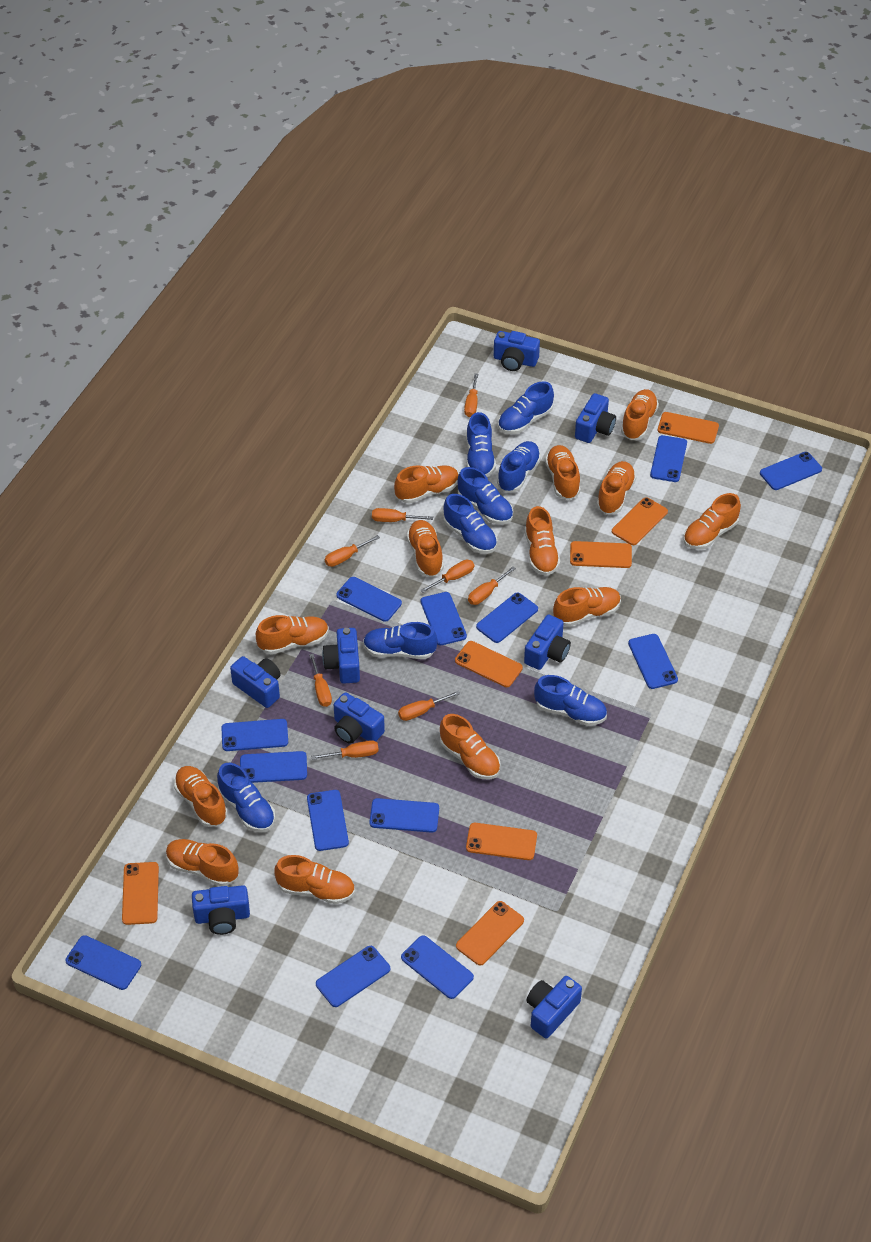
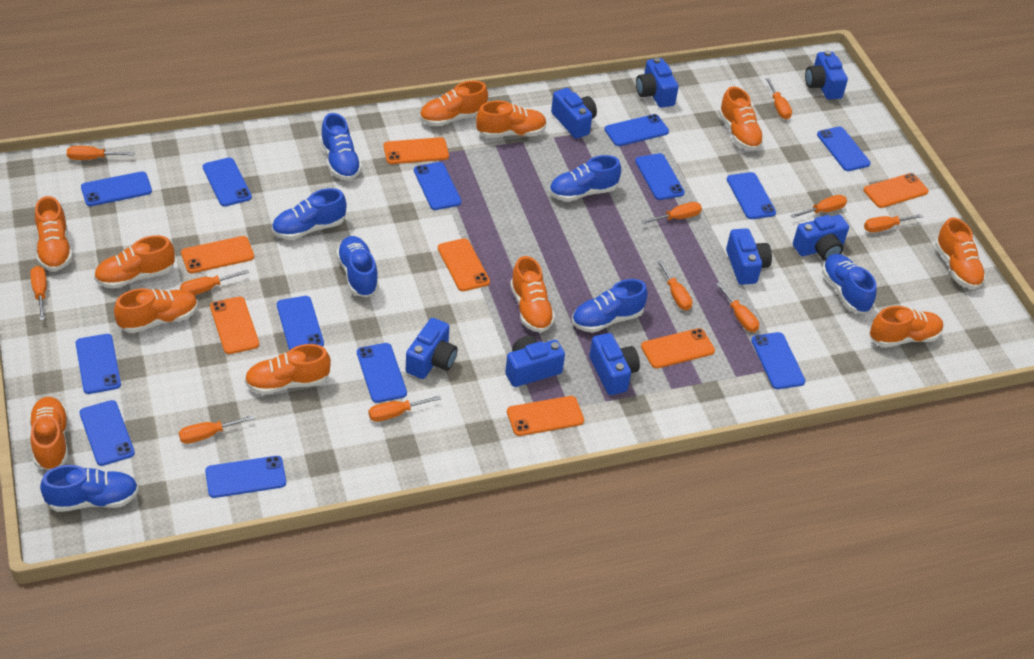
blue shoe: 8 -> 7
orange screwdriver: 8 -> 11
orange shoe: 13 -> 11

